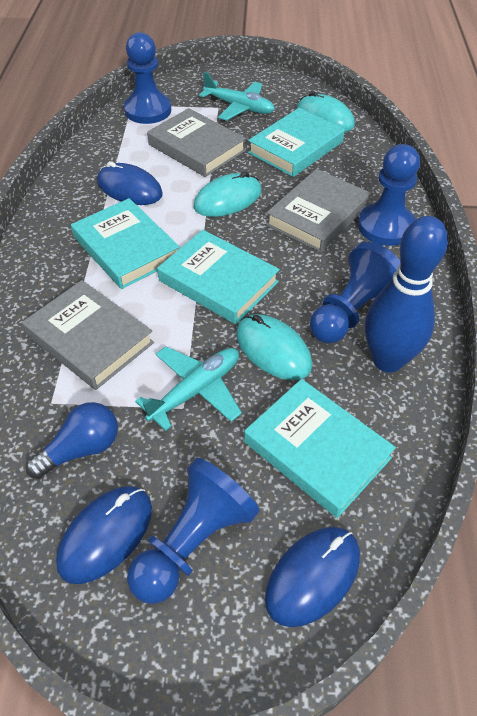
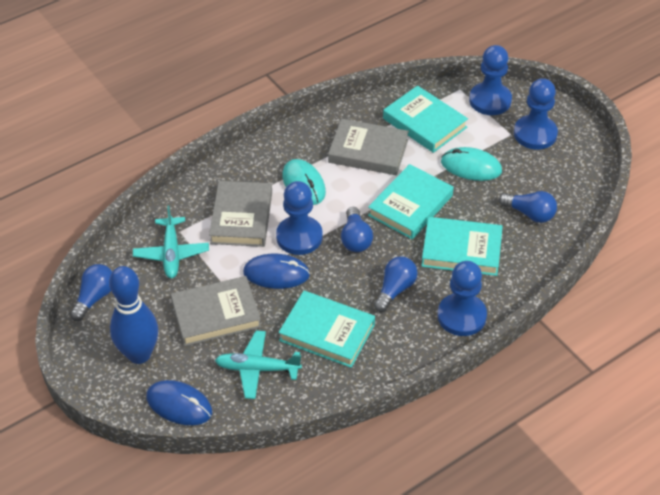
blue light bulb: 1 -> 4
blue mouse: 3 -> 2
turquoise mouse: 3 -> 2

